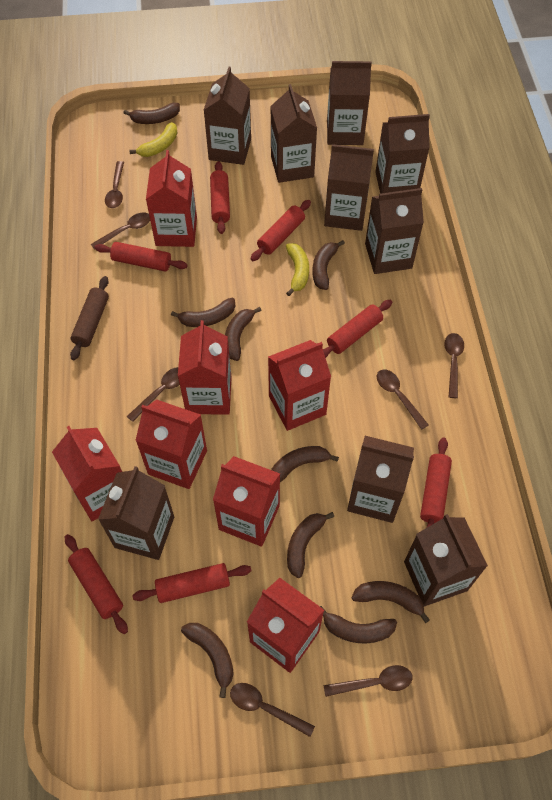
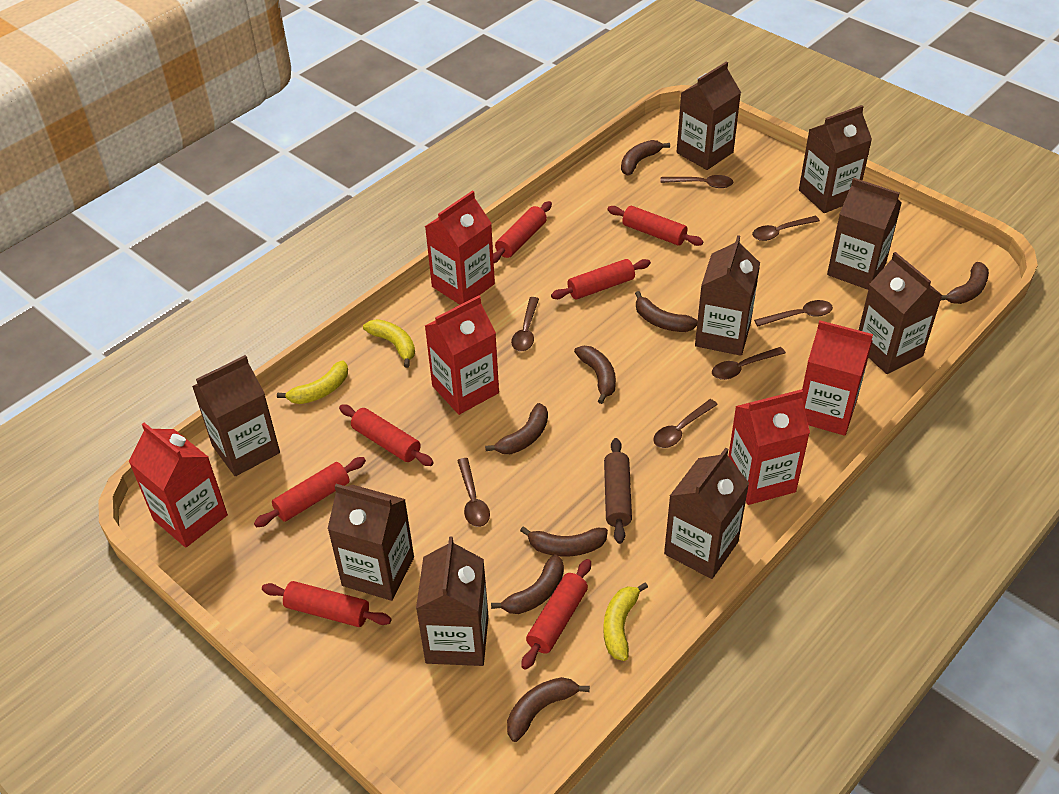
brown banana: 9 -> 8
red carton: 7 -> 5
yellow banana: 2 -> 3

